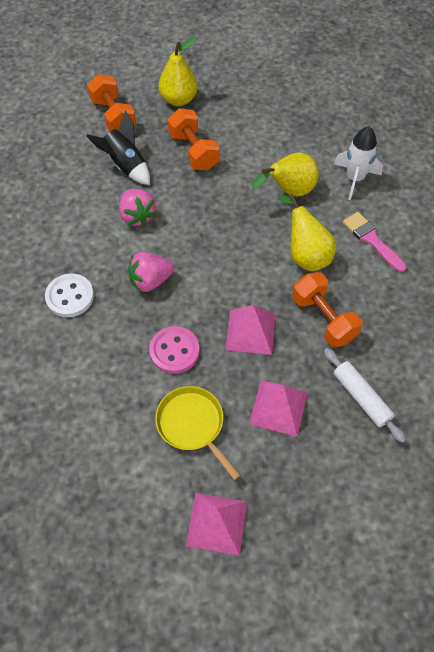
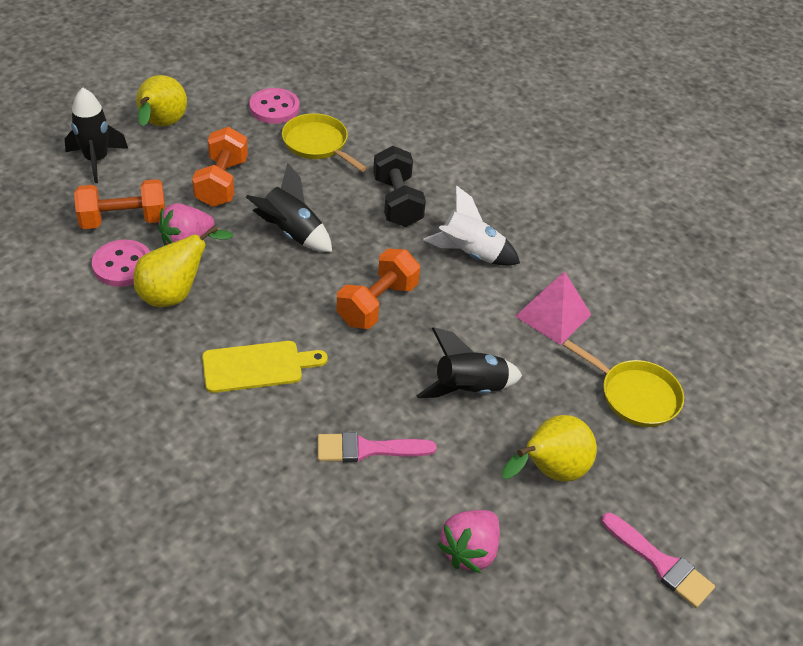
black dumbbell: 0 -> 1
black rocket: 1 -> 3
pink brush: 1 -> 2
pink button: 1 -> 2
pink pyramid: 3 -> 1
white button: 1 -> 0
white rolling pin: 1 -> 0
yellow cutting board: 0 -> 1
yellow pan: 1 -> 2

